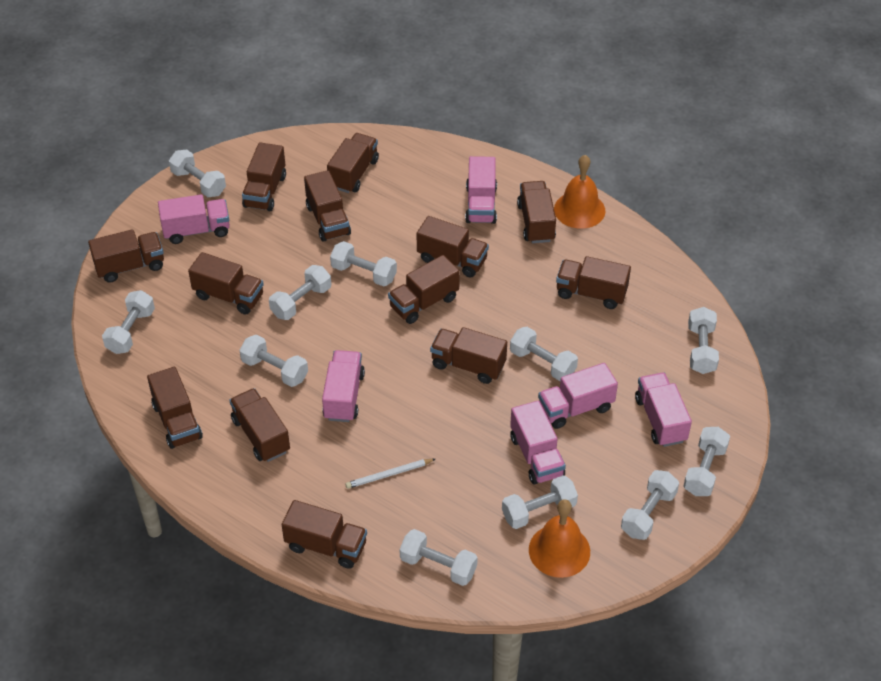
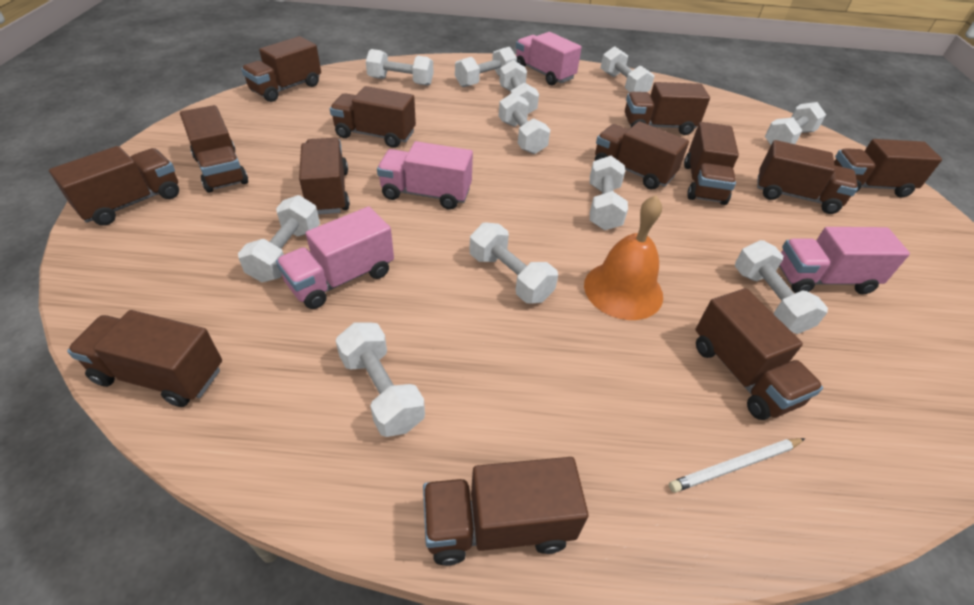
orange bell: 2 -> 1
pink truck: 6 -> 4

